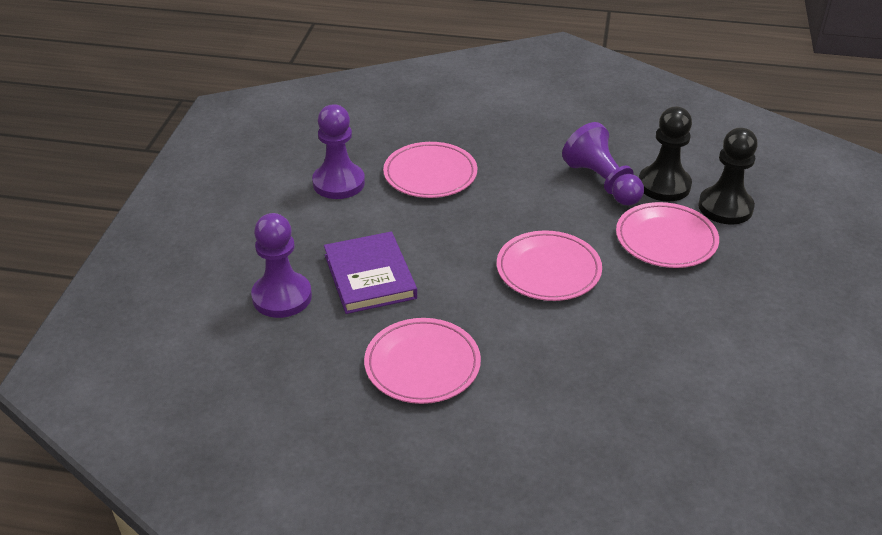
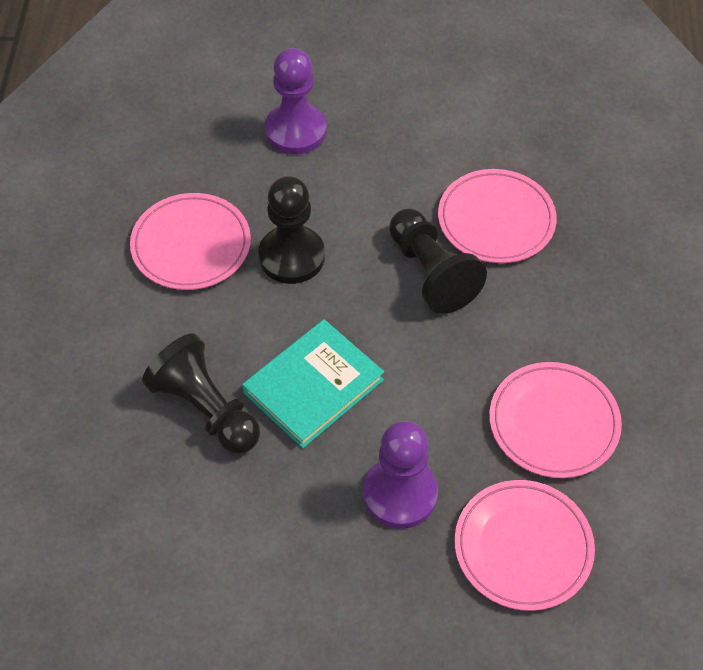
black pawn: 2 -> 3
purple book: 1 -> 0
purple pawn: 3 -> 2
turquoise book: 0 -> 1

